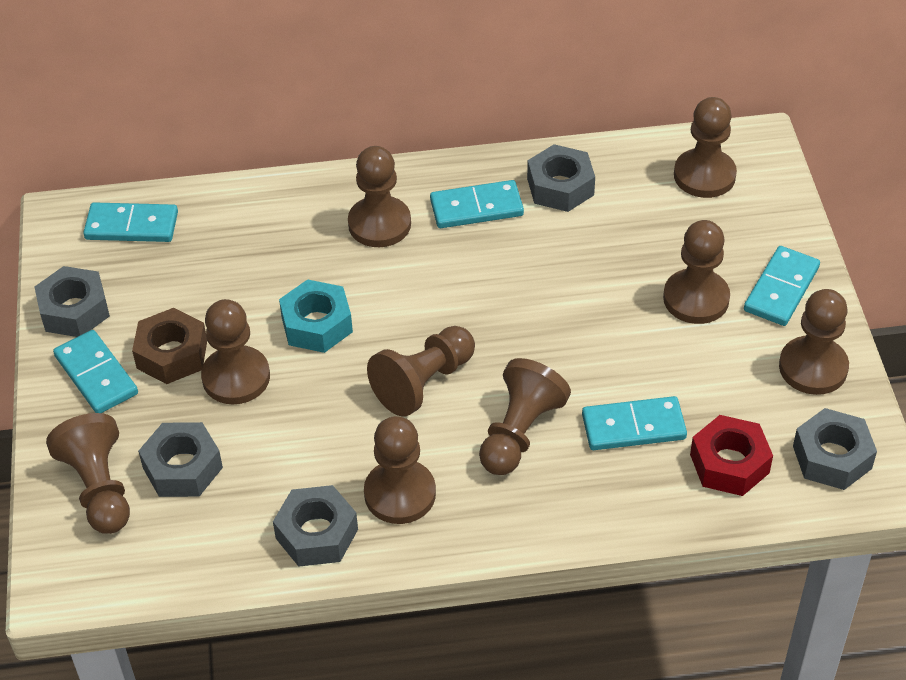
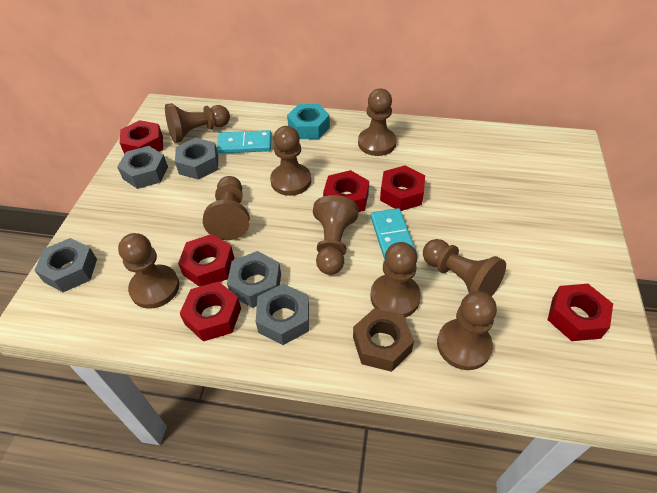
red nut: 1 -> 6
turquoise domino: 5 -> 2

